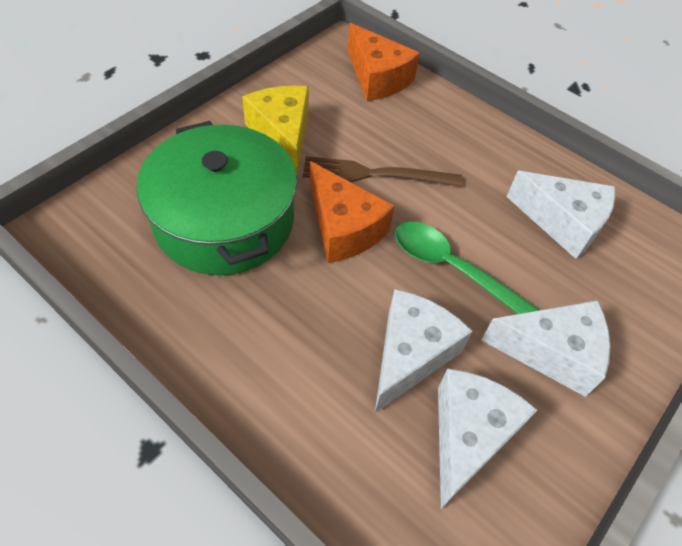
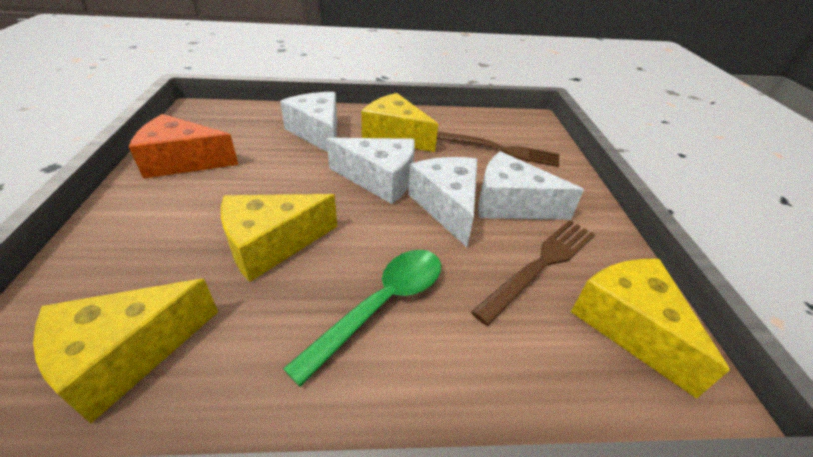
brown fork: 1 -> 2
green pot: 1 -> 0
orange cheese: 2 -> 1
yellow cheese: 1 -> 4

